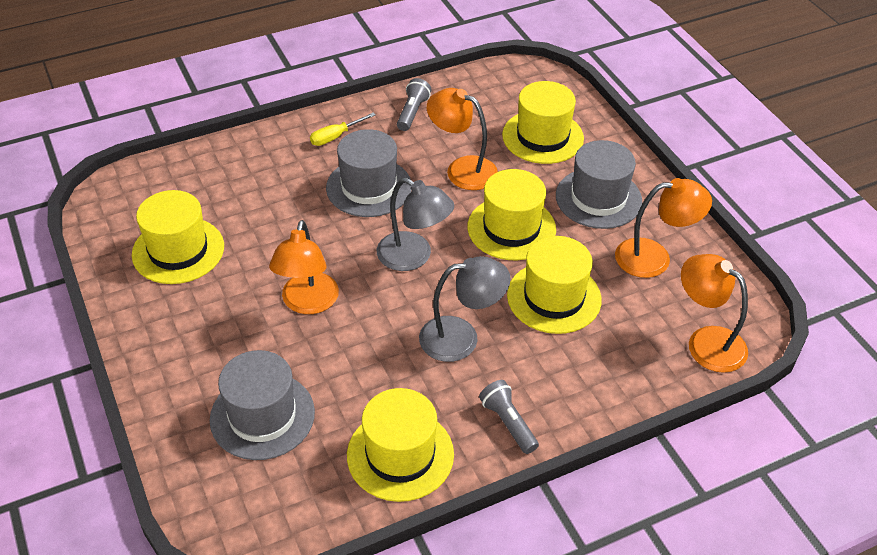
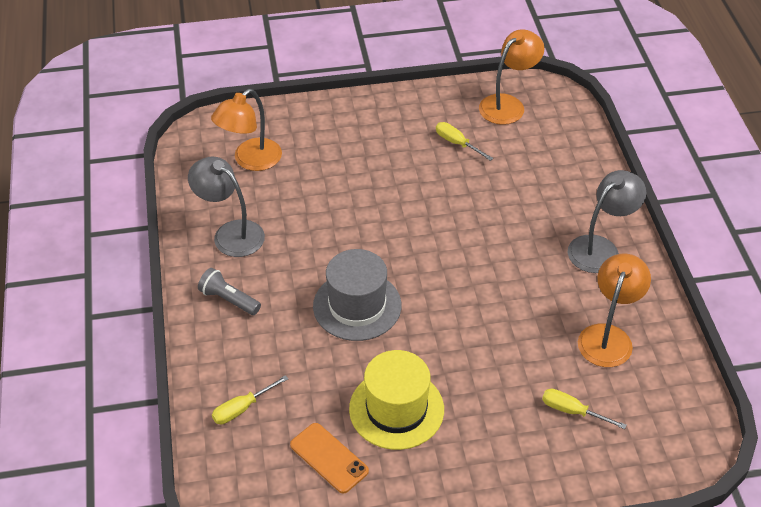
grey flashlight: 2 -> 1
grey hat: 3 -> 1
orange lamp: 4 -> 3
orange phone: 0 -> 1
yellow hat: 5 -> 1
yellow screwdriver: 1 -> 3

